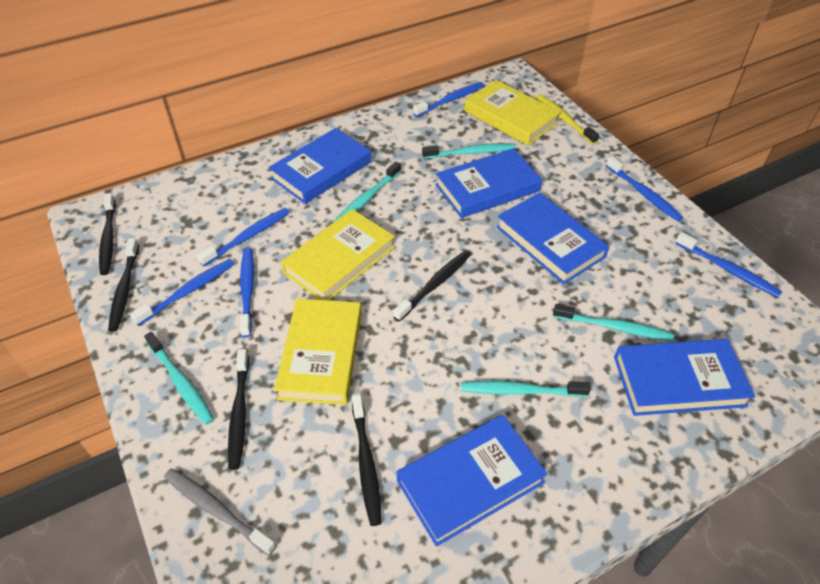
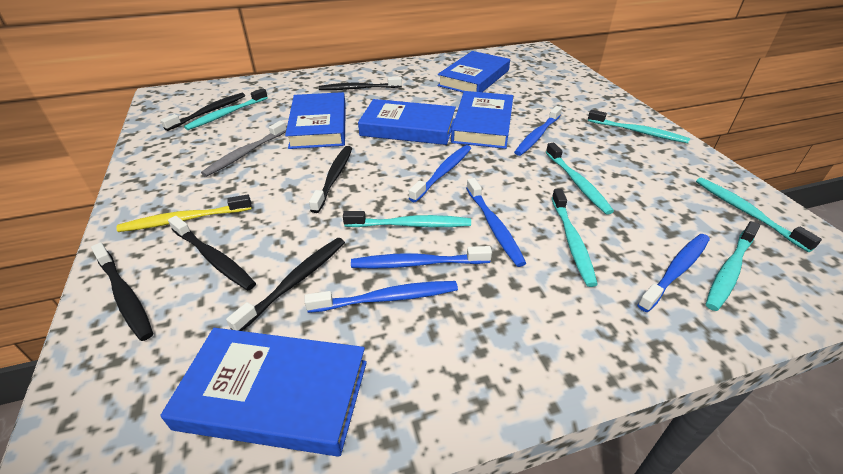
black toothbrush: 5 -> 6
turquoise toothbrush: 5 -> 7
yellow book: 3 -> 0

